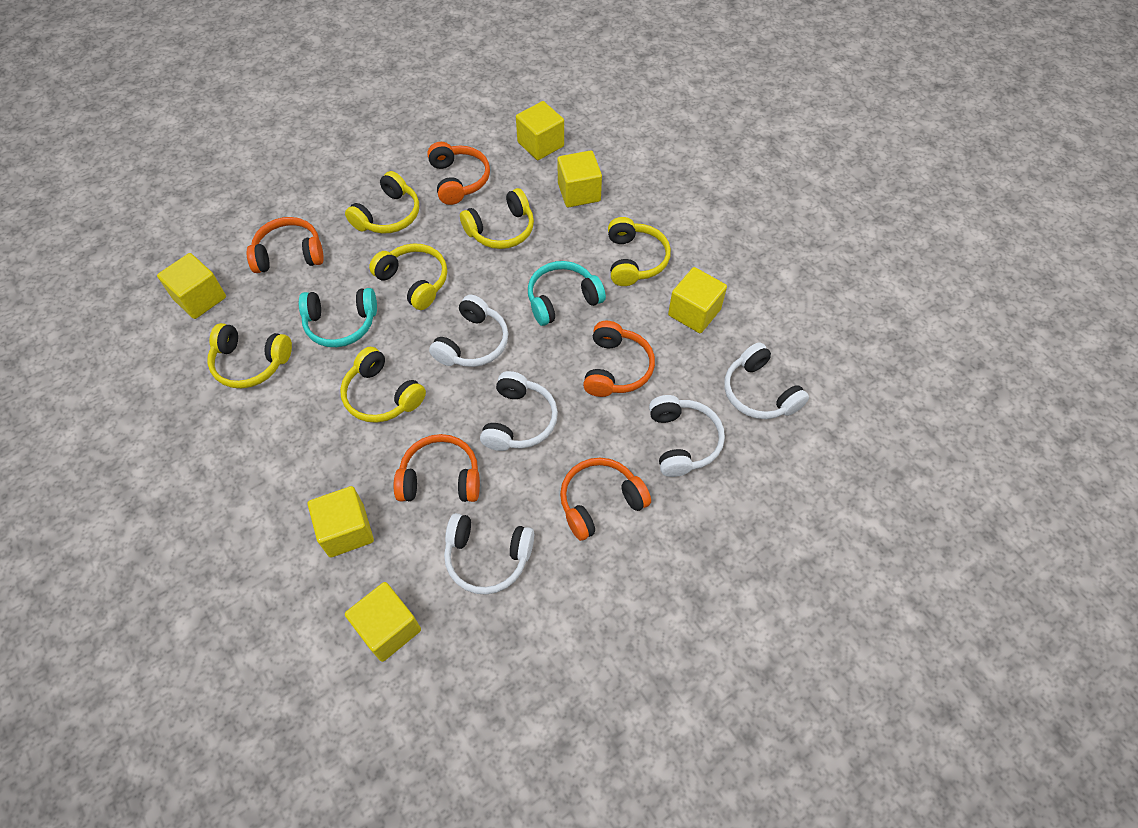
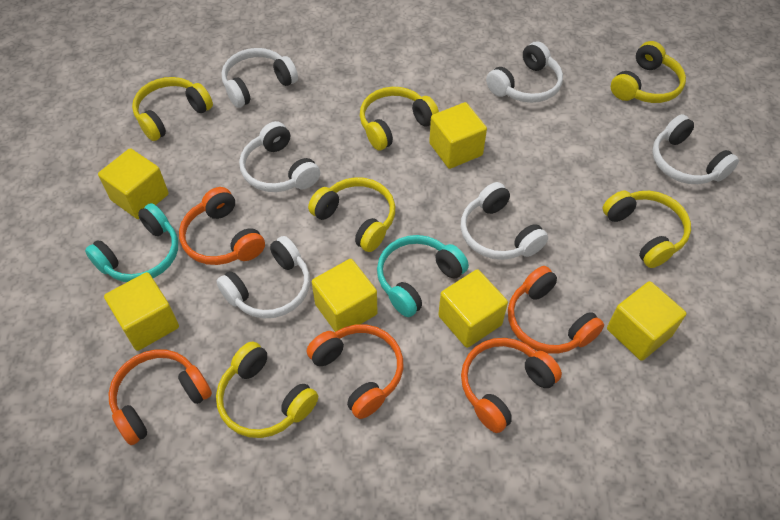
white headphones: 5 -> 6

